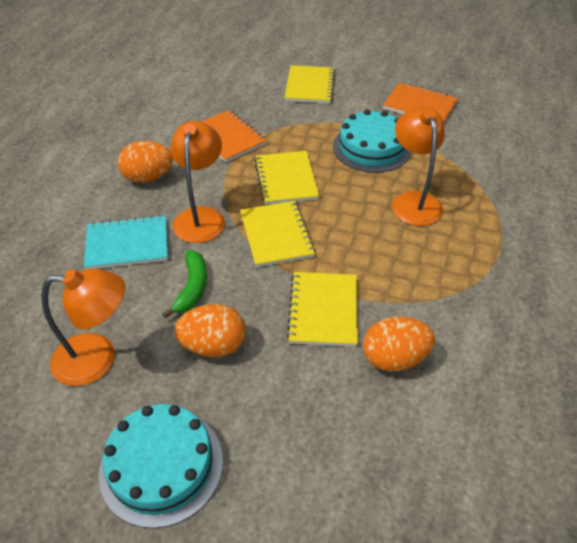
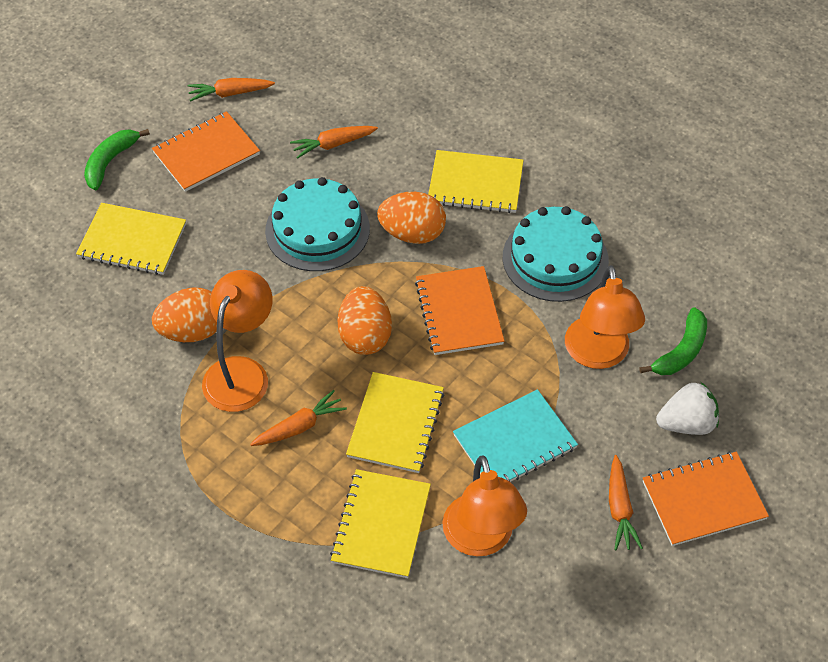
green banana: 1 -> 2
orange carrot: 0 -> 4
orange notebook: 2 -> 3
white strawberry: 0 -> 1

